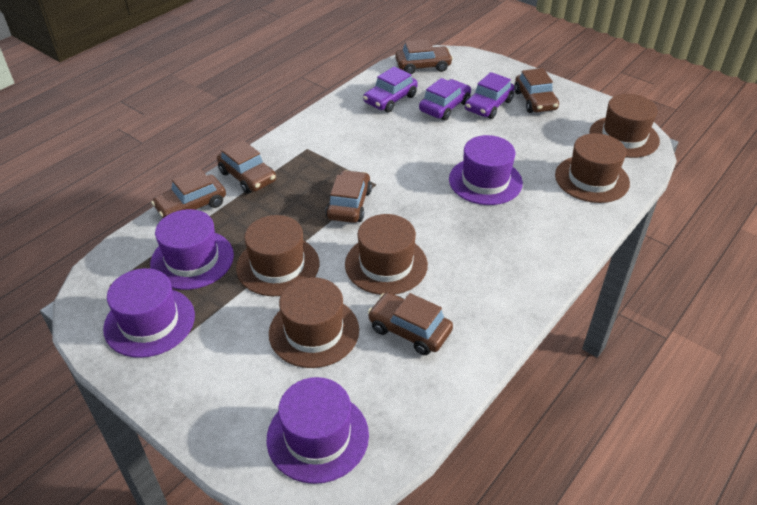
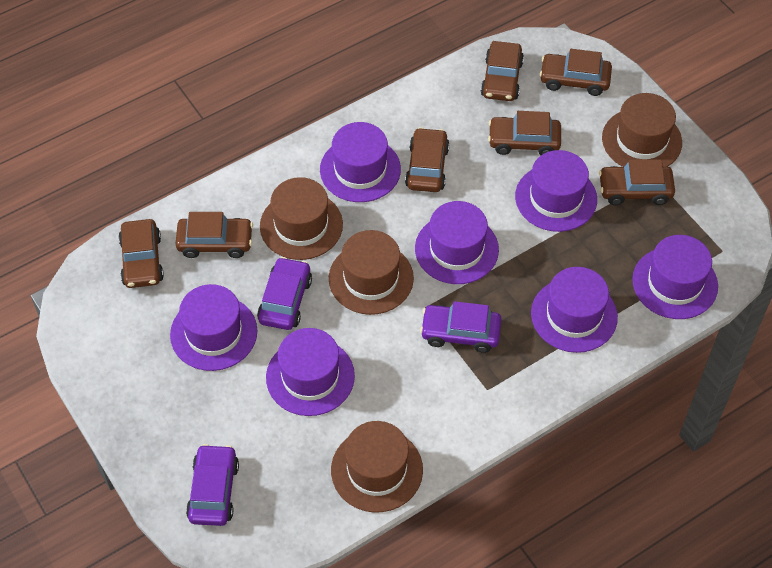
brown car: 6 -> 7
brown hat: 5 -> 4
purple hat: 4 -> 7

